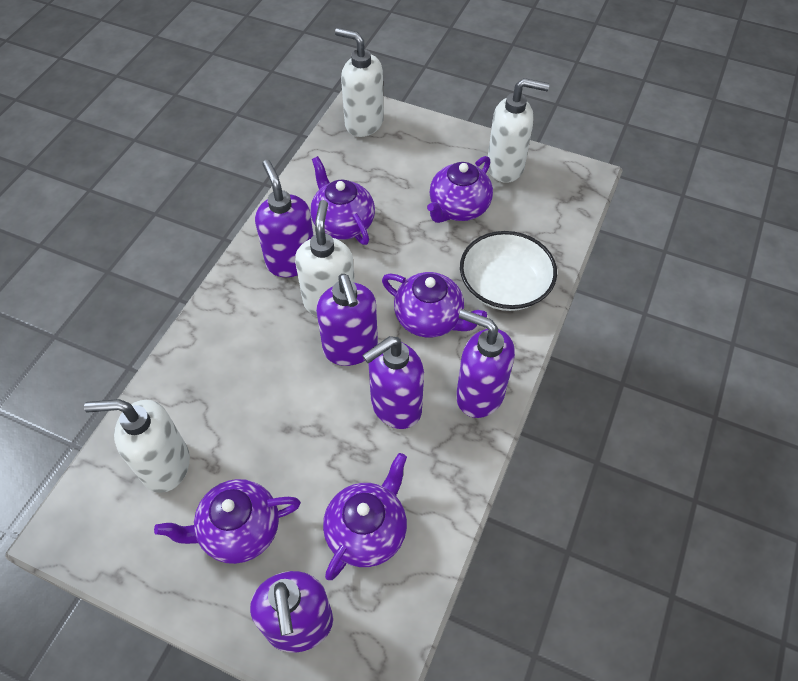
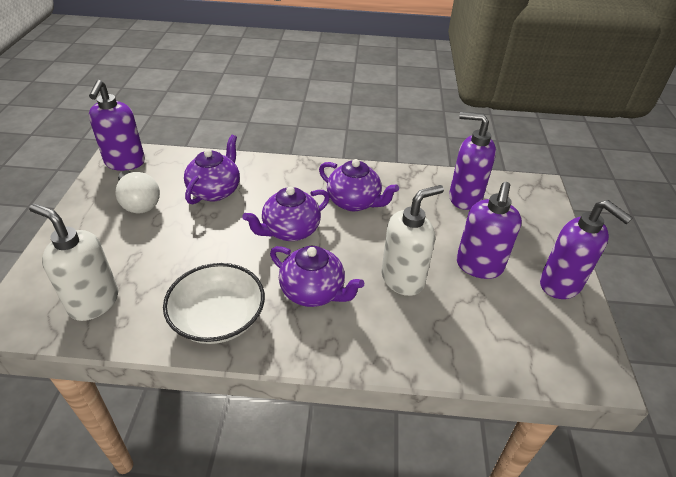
purple soap dispenser: 5 -> 4
purple teapot: 5 -> 4
white light bulb: 0 -> 1
white soap dispenser: 4 -> 2

